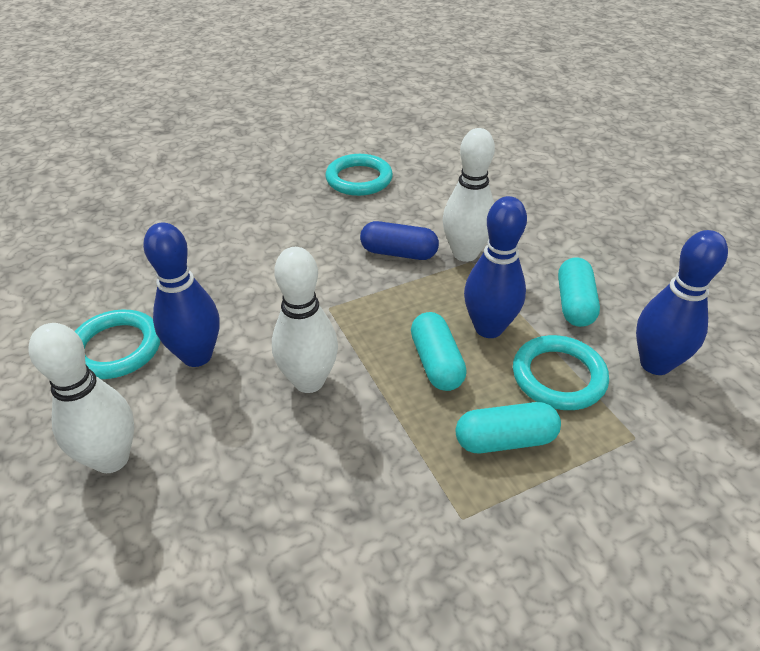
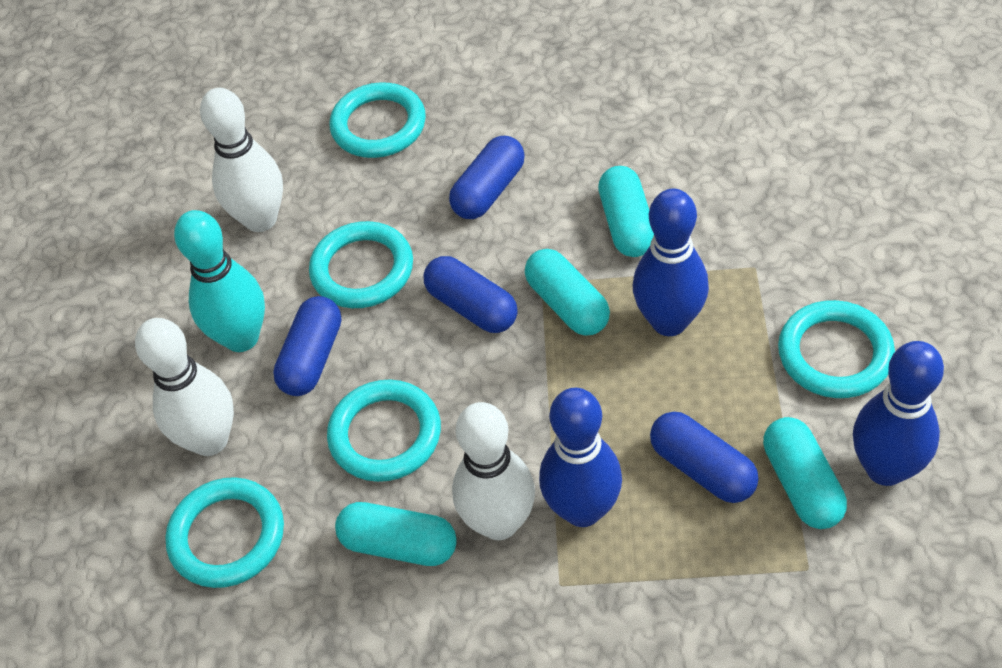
blue capsule: 1 -> 4
turquoise bowling pin: 0 -> 1
turquoise capsule: 3 -> 4
turquoise ring: 3 -> 5

